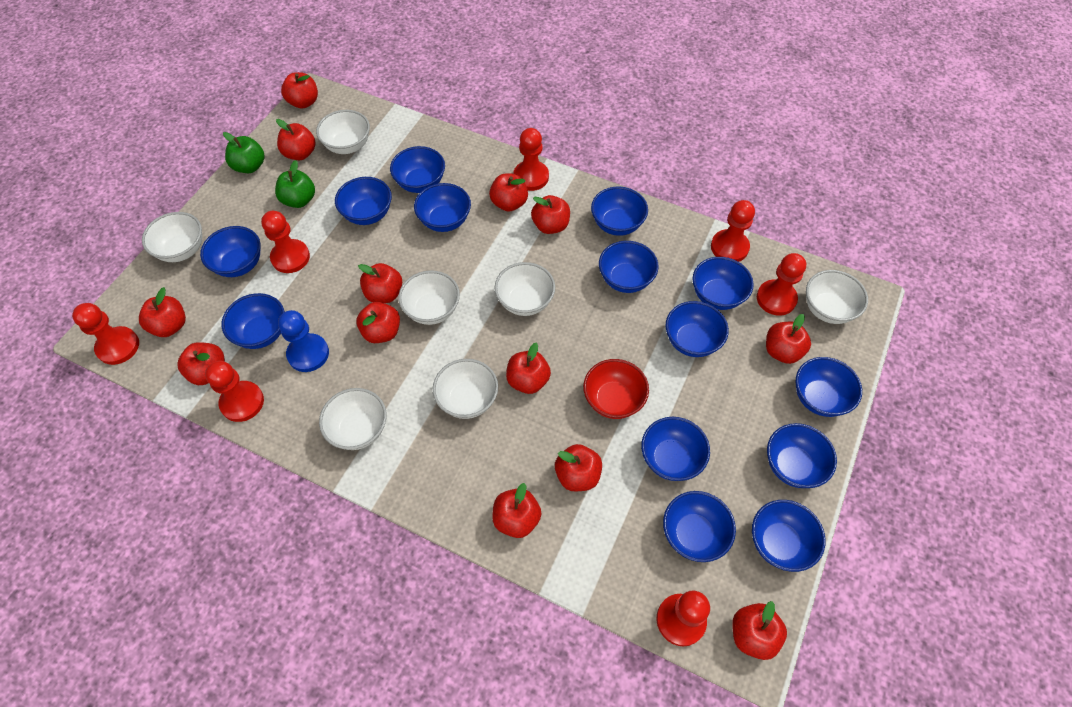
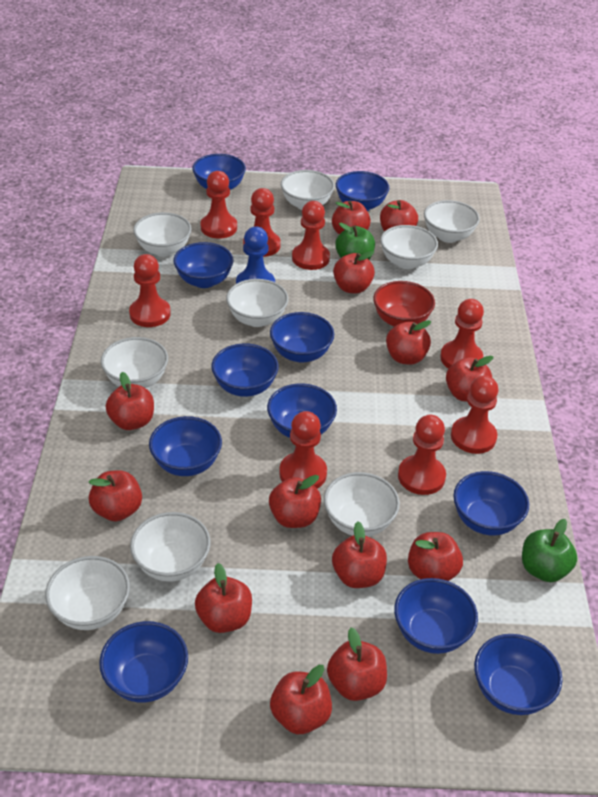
blue bowl: 14 -> 11
red pawn: 7 -> 8
white bowl: 7 -> 9

